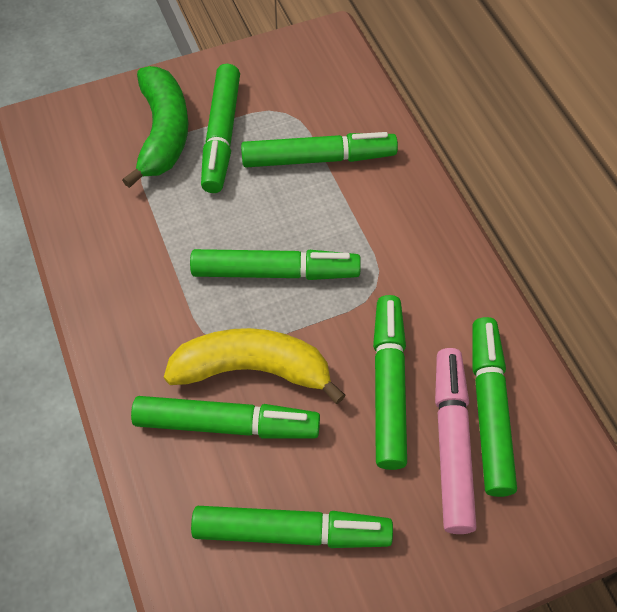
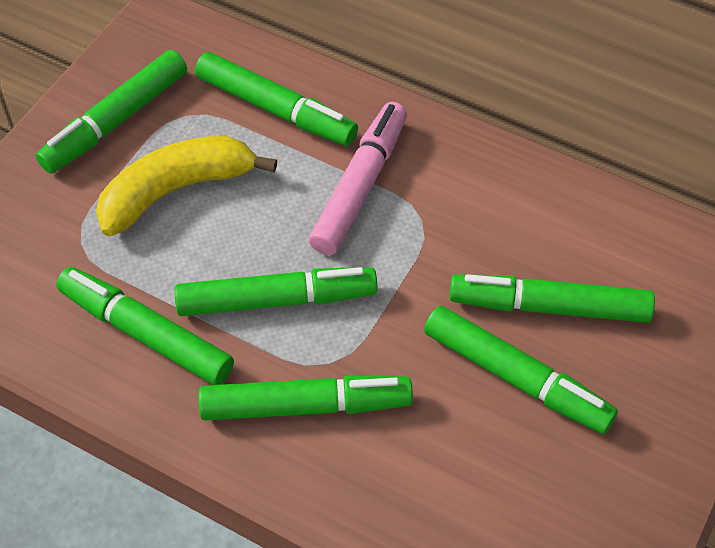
green banana: 1 -> 0

